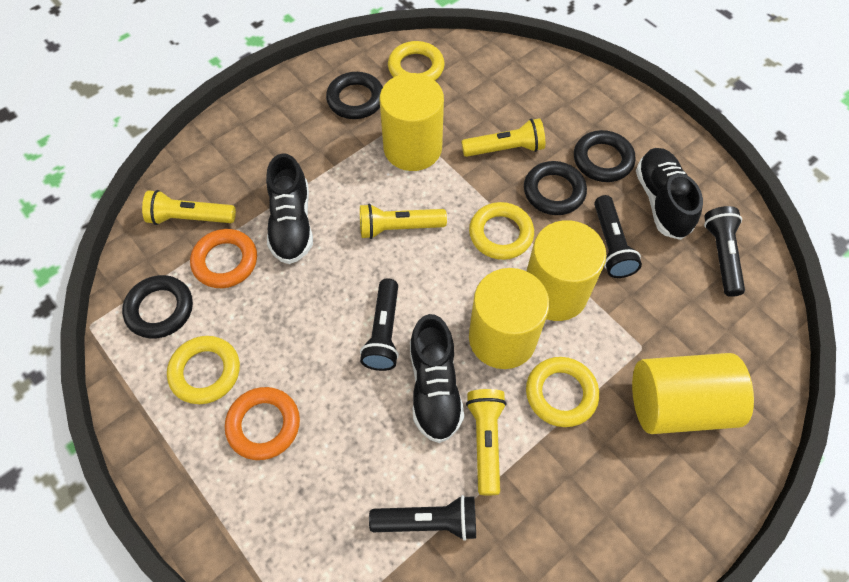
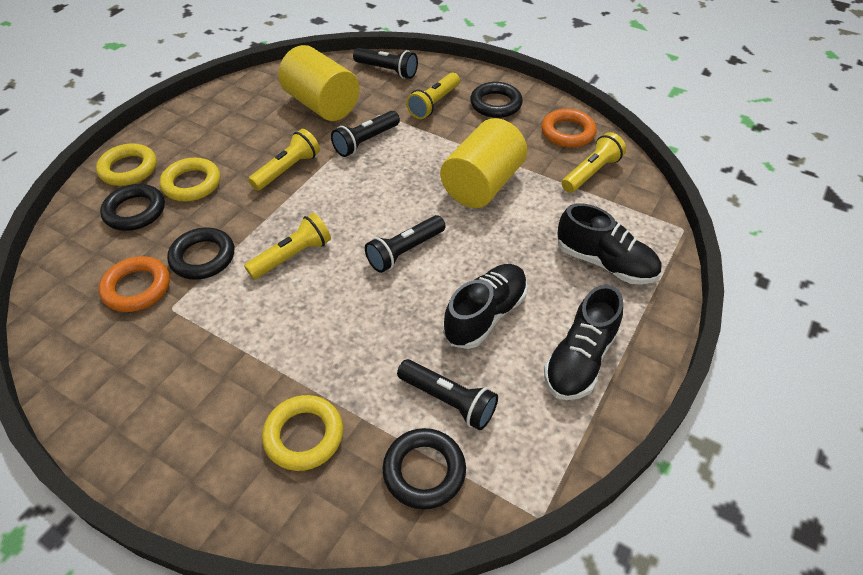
yellow cylinder: 4 -> 2
yellow ring: 4 -> 3

